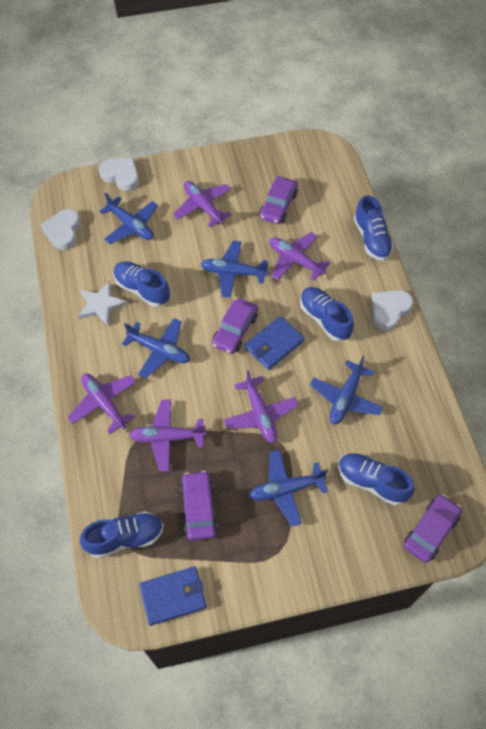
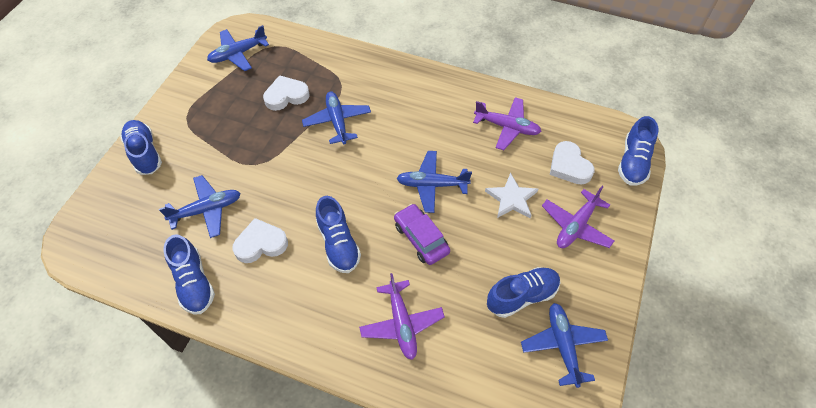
blue wallet: 2 -> 0
purple car: 4 -> 1
purple plane: 5 -> 3

